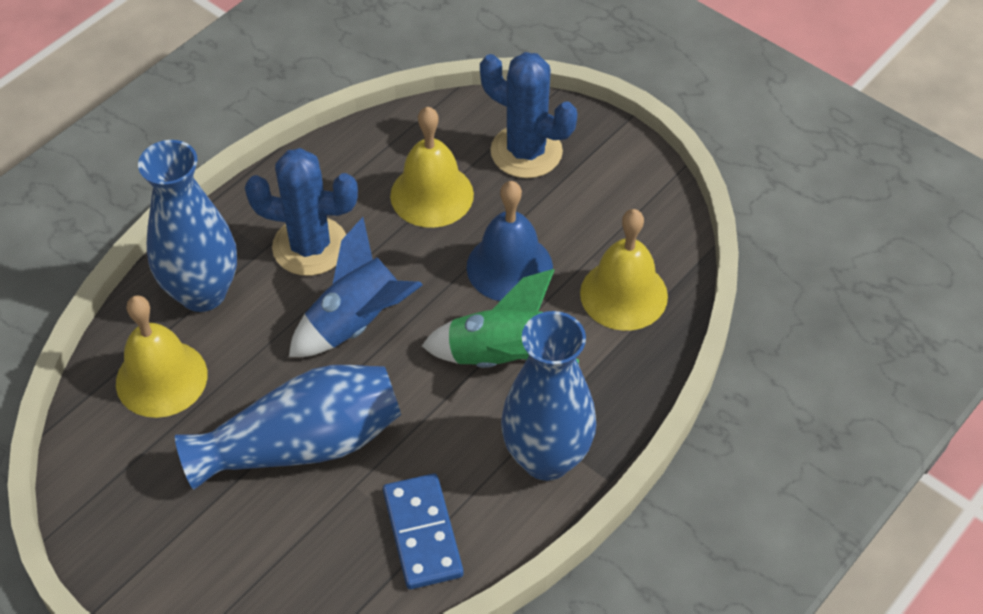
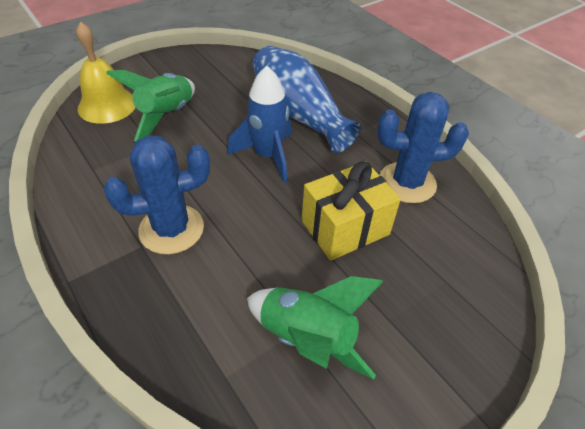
blue bell: 1 -> 0
blue domino: 1 -> 0
blue vase: 3 -> 1
green rocket: 1 -> 2
yellow bell: 3 -> 1
yellow gift: 0 -> 1

